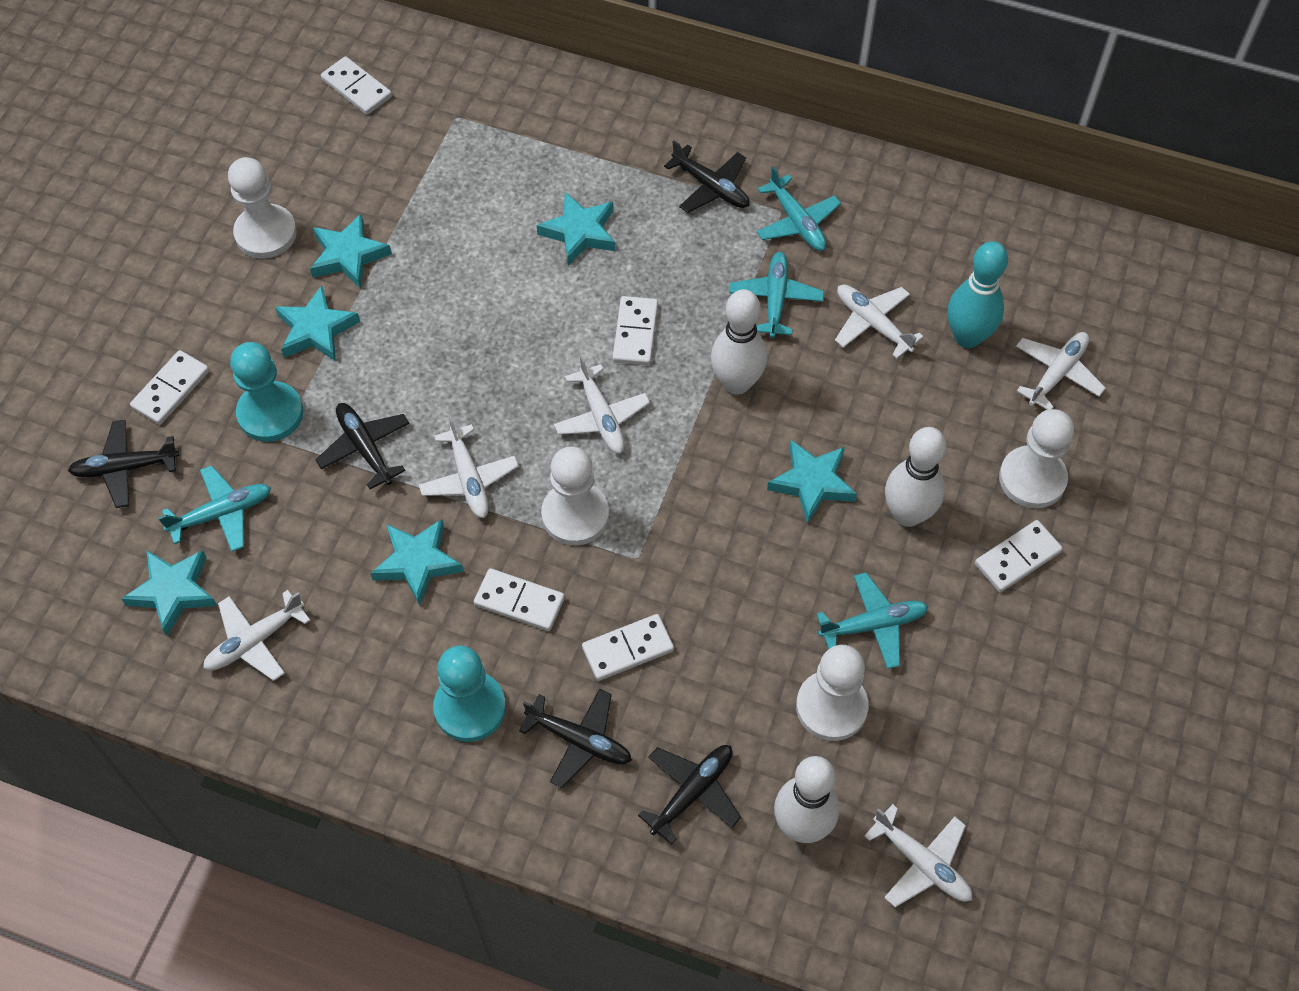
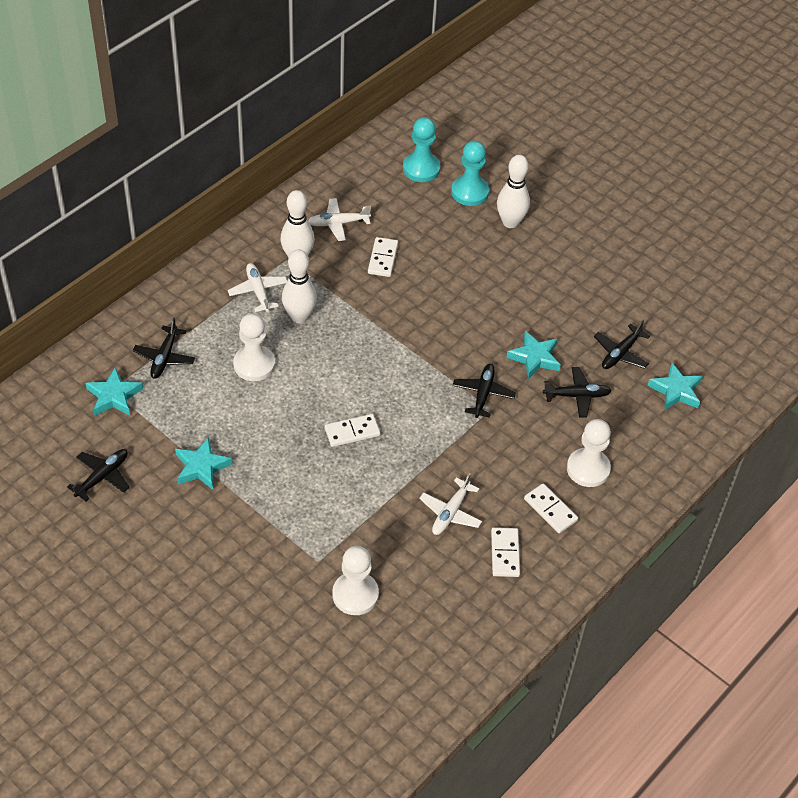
turquoise bowling pin: 1 -> 0
turquoise plane: 4 -> 0
turquoise star: 6 -> 4
white domino: 6 -> 4
white pawn: 4 -> 3
white plane: 6 -> 3

